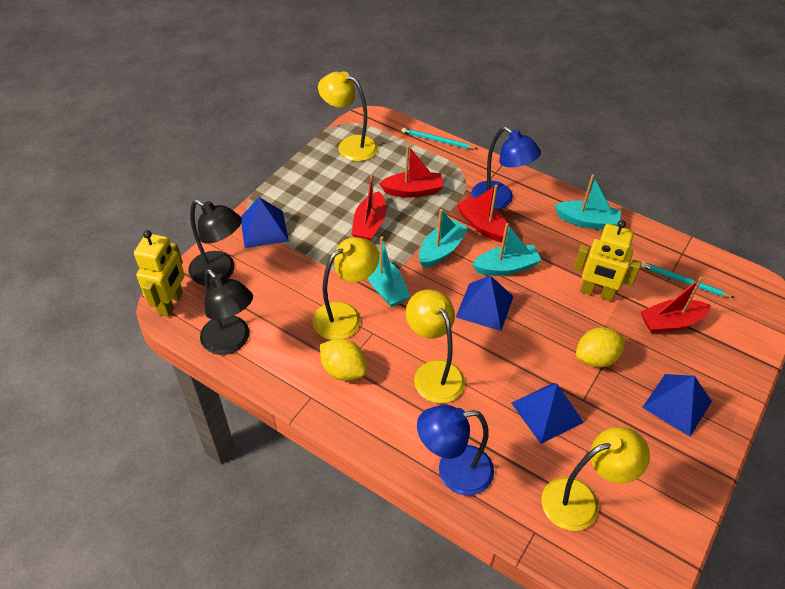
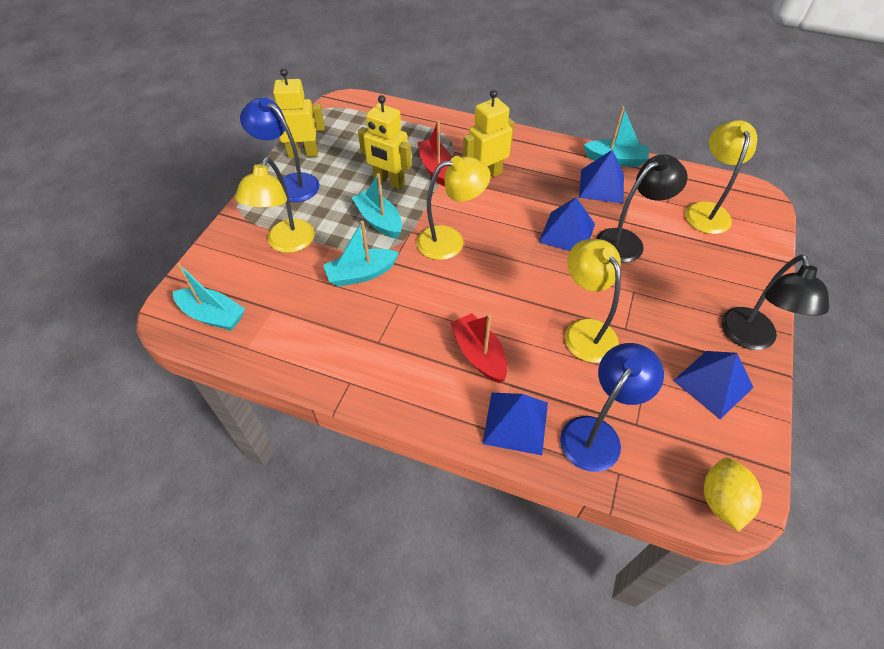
red boat: 4 -> 2
turquoise pencil: 2 -> 0
yellow lemon: 2 -> 1
yellow robot: 2 -> 3

